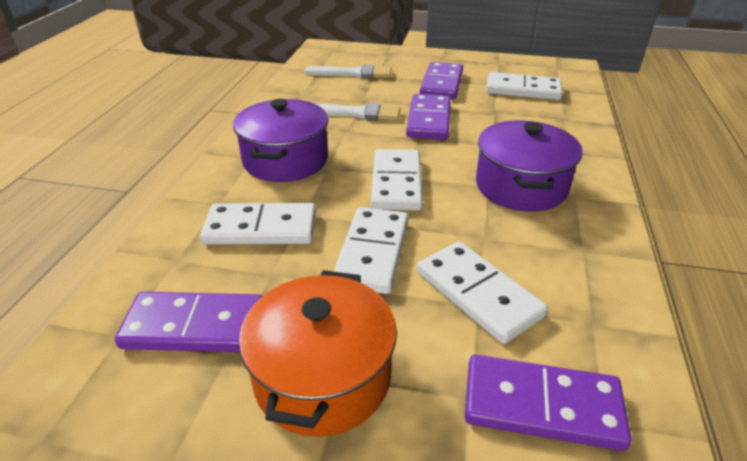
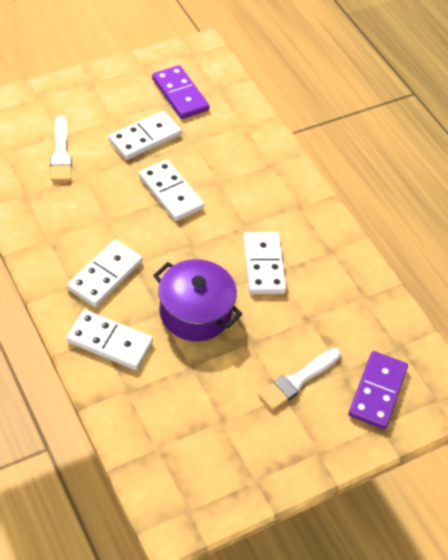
orange pot: 1 -> 0
purple domino: 4 -> 2
purple pot: 2 -> 1

